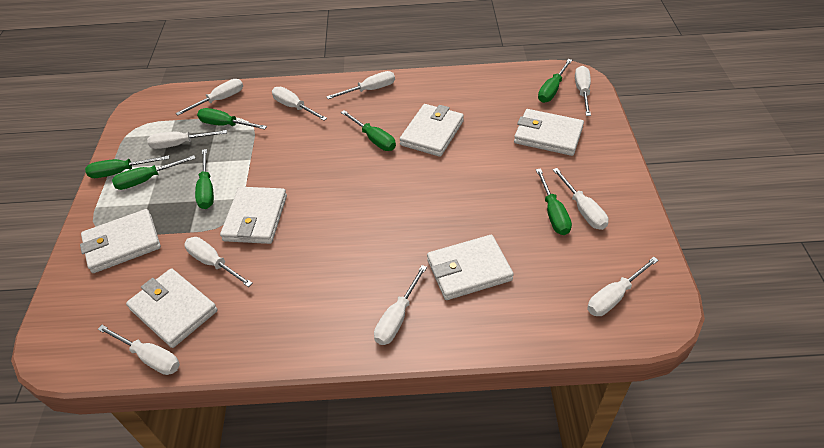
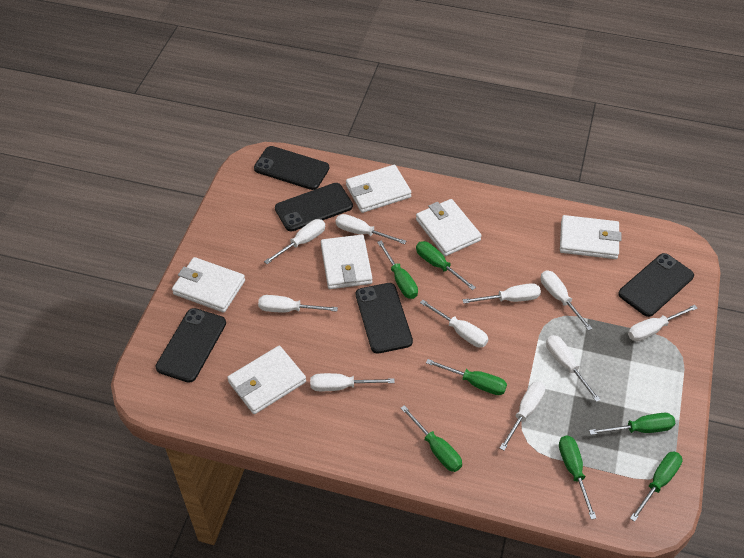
black phone: 0 -> 5

